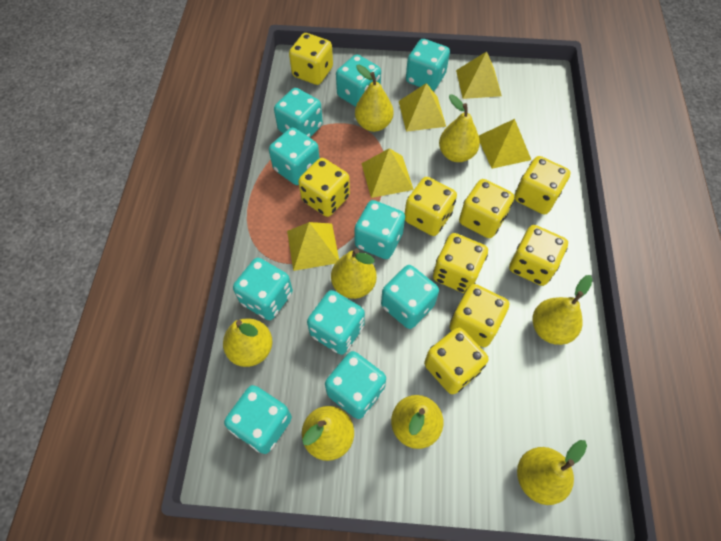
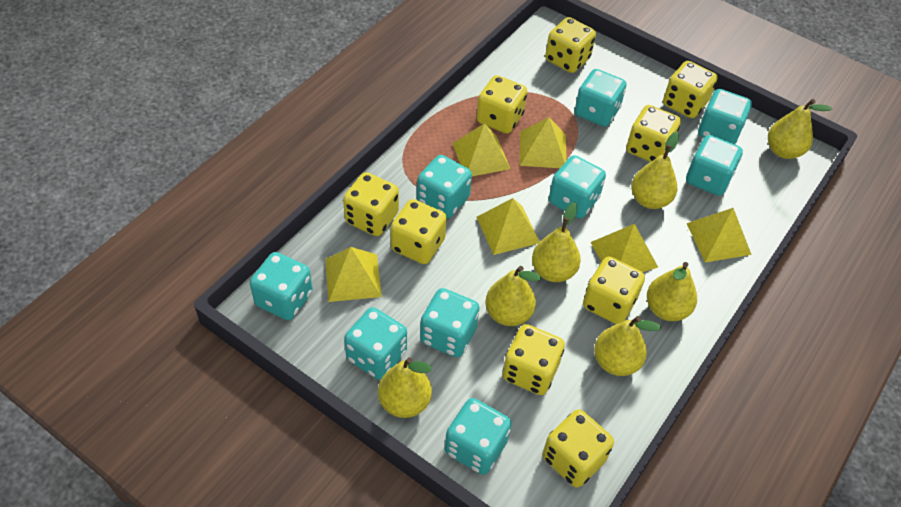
turquoise dice: 10 -> 9
yellow pear: 8 -> 7
yellow pyramid: 5 -> 6

